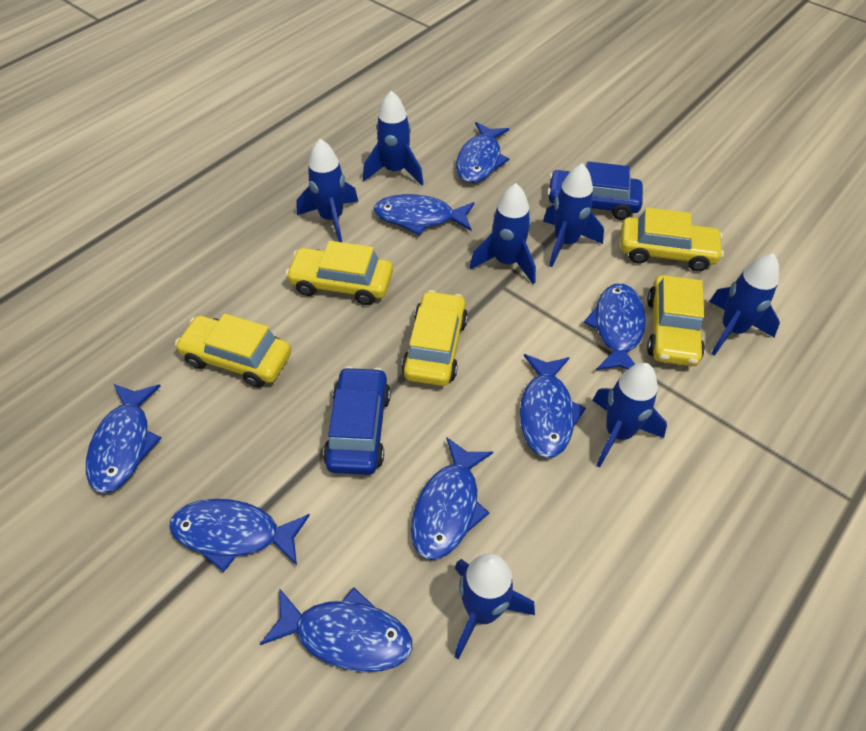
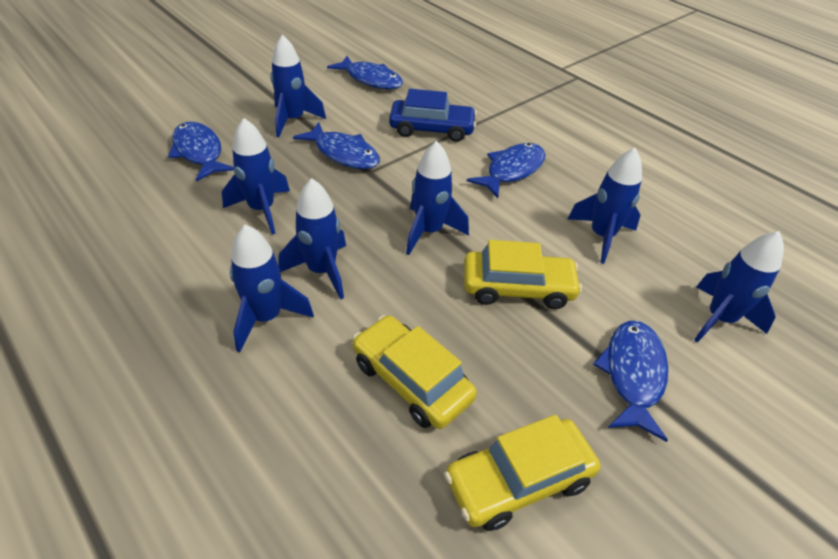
blue car: 2 -> 1
blue fish: 8 -> 5
yellow car: 5 -> 3

